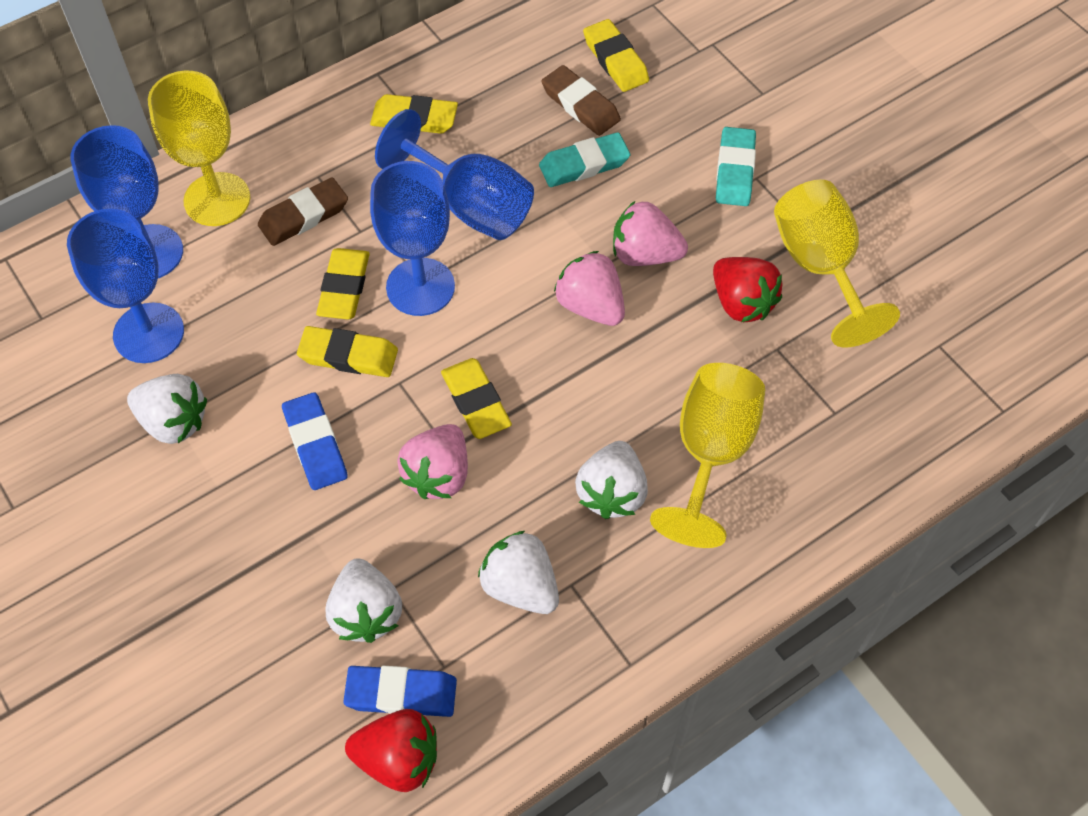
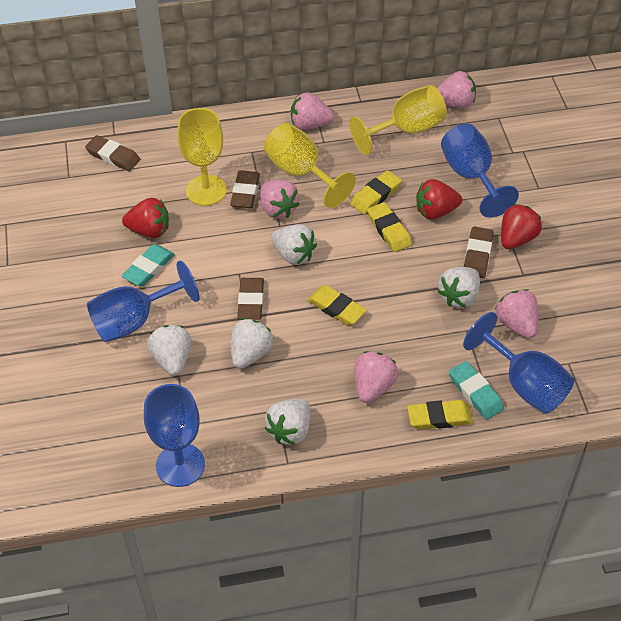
blue eraser: 2 -> 0
brown eraser: 2 -> 4
pink strawberry: 3 -> 5
red strawberry: 2 -> 3
white strawberry: 4 -> 5
yellow eraser: 5 -> 4

